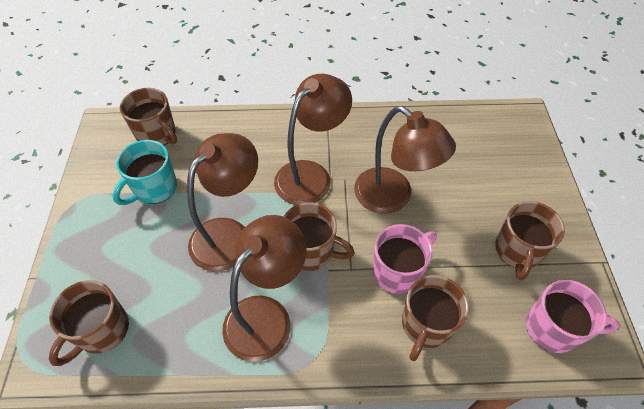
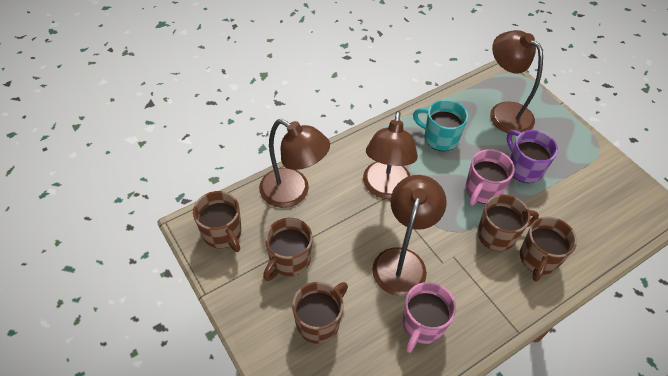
purple mug: 0 -> 1

